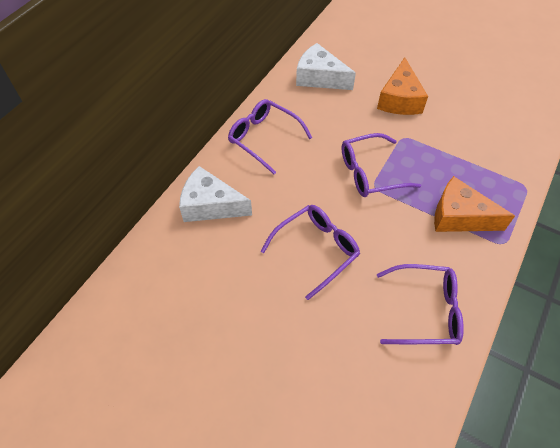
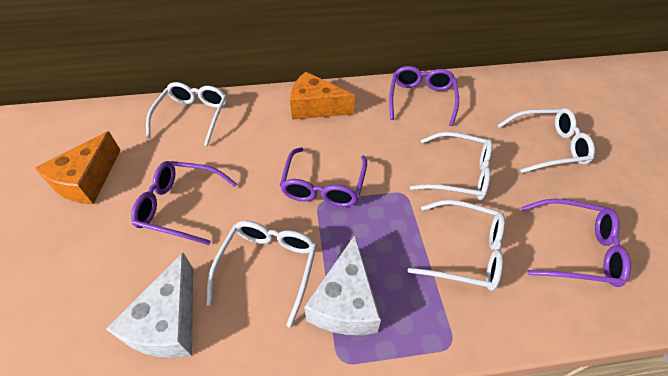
white glasses: 0 -> 5

